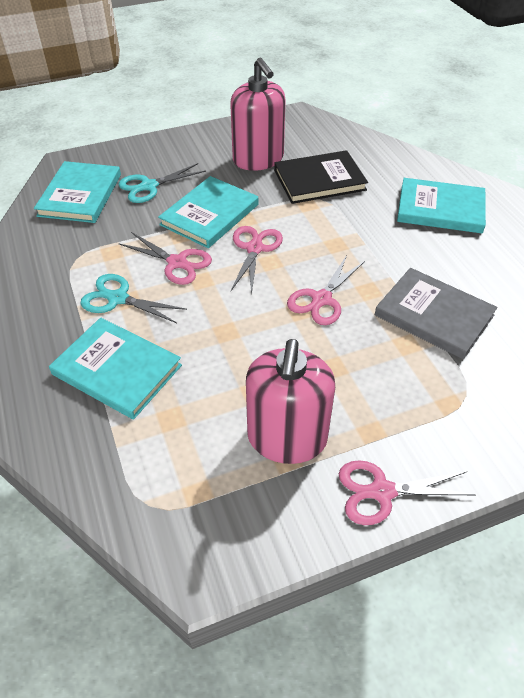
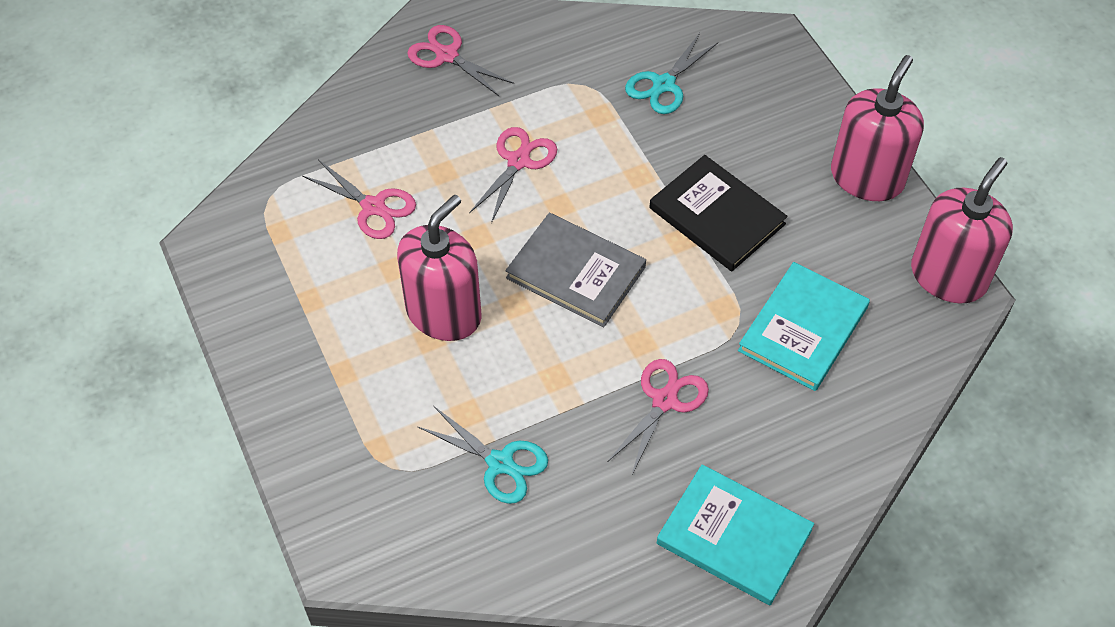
pink soap dispenser: 2 -> 3
turquoise book: 4 -> 2

